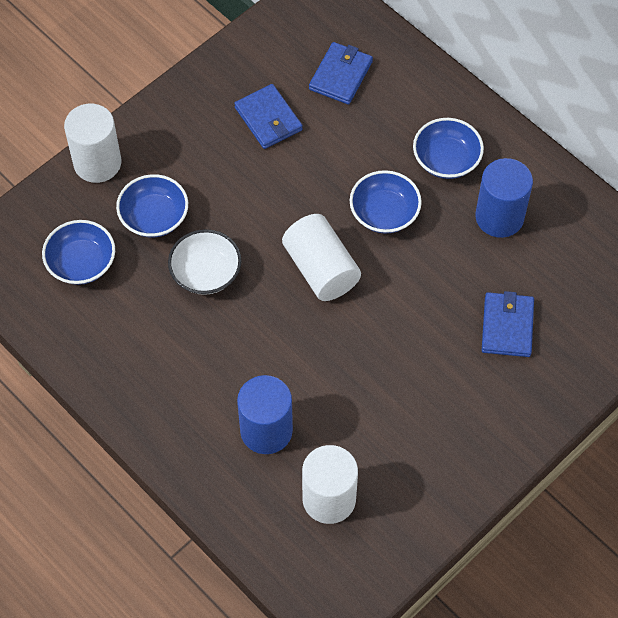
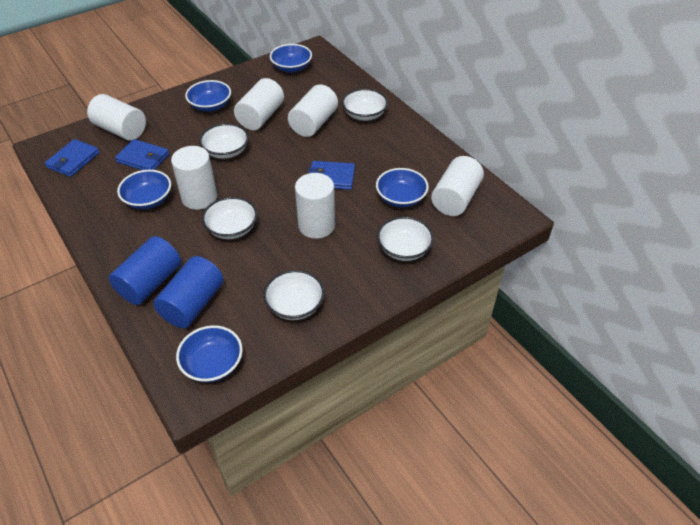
blue bowl: 4 -> 5
white bowl: 1 -> 5
white cylinder: 3 -> 6

